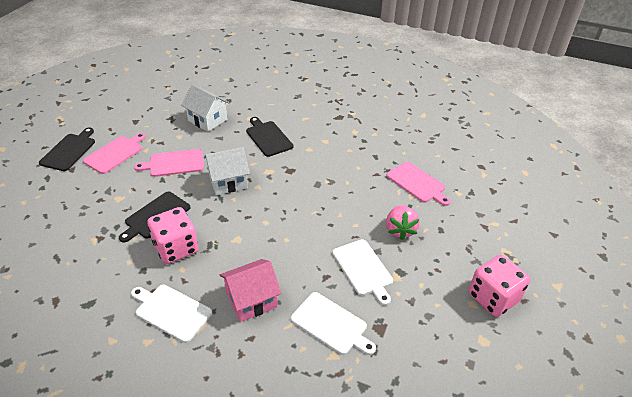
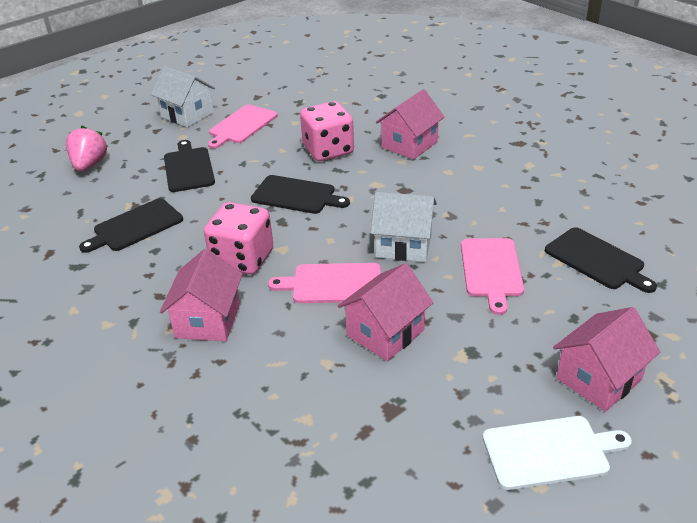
black cutting board: 3 -> 4
pink house: 1 -> 4
white cutting board: 3 -> 1

